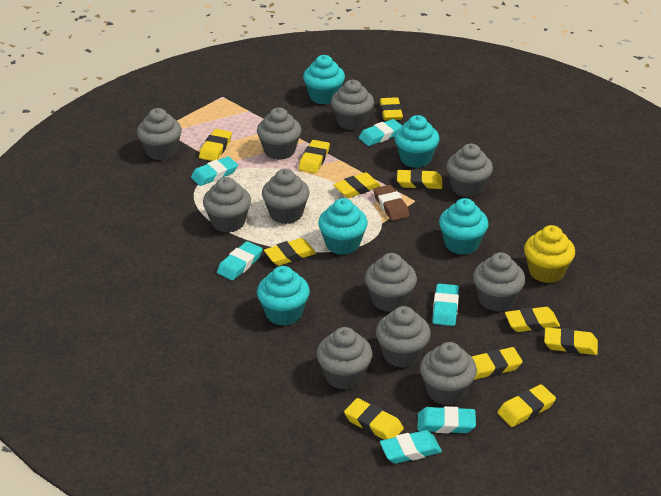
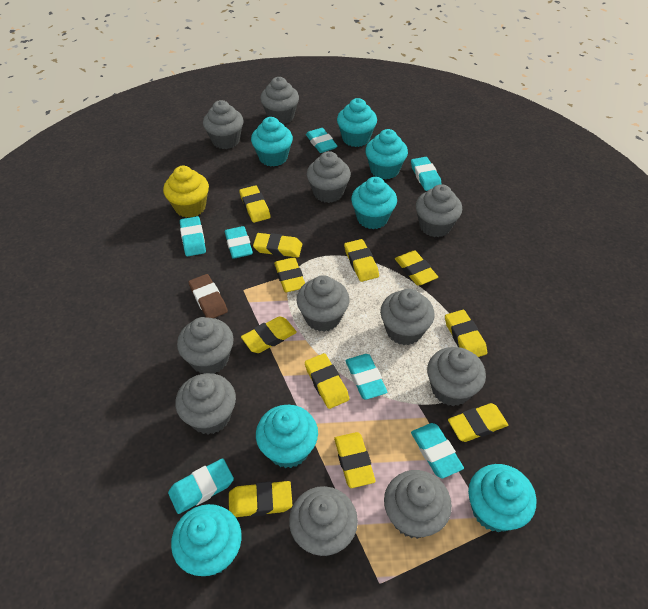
turquoise cupcake: 5 -> 7
turquoise eraser: 6 -> 7

